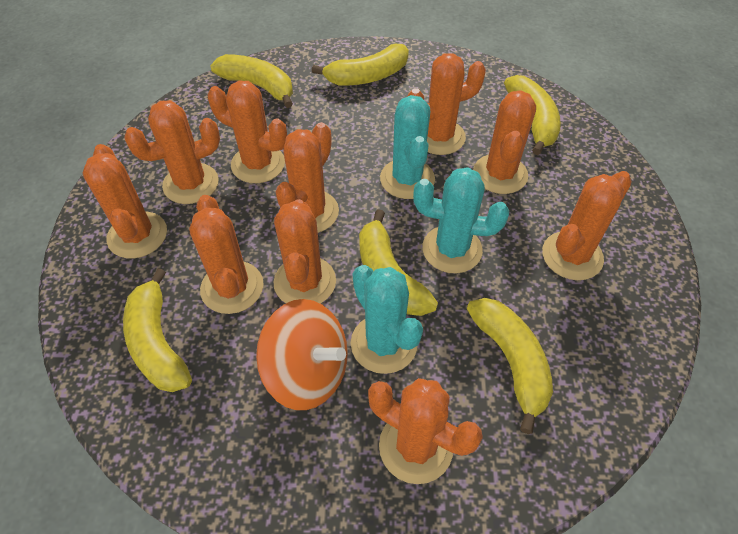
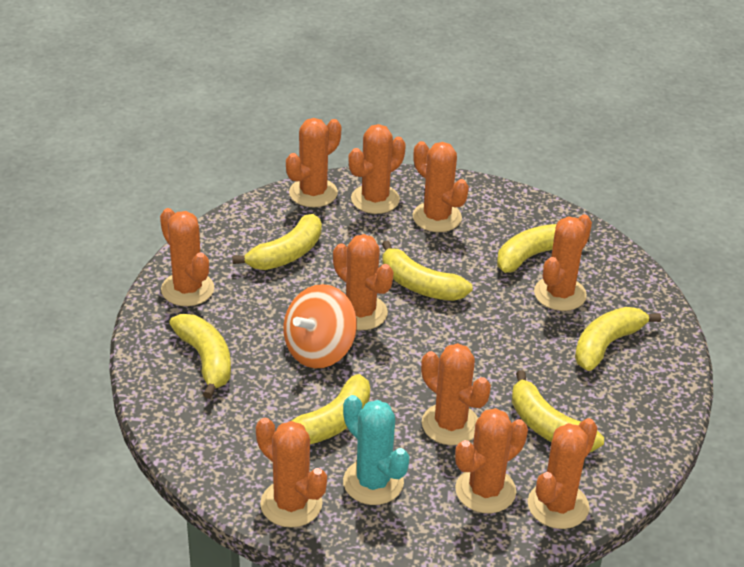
turquoise cactus: 3 -> 1
yellow banana: 6 -> 7

